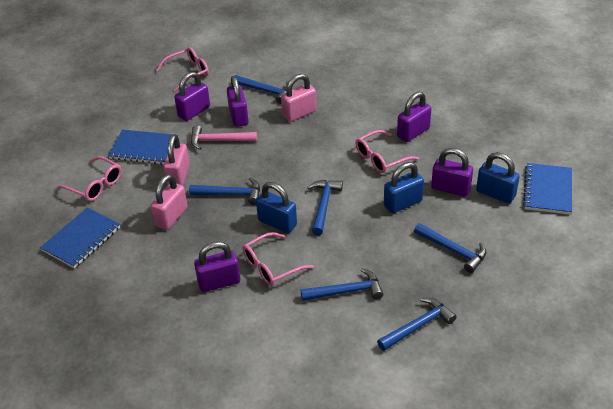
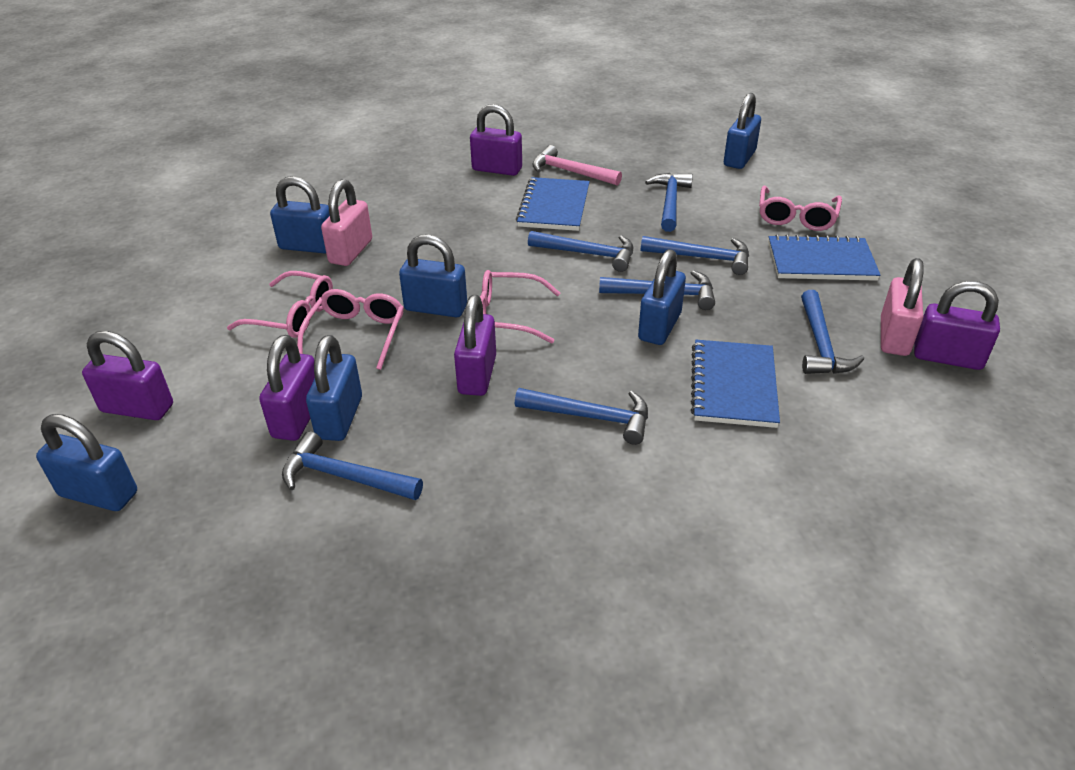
blue hammer: 6 -> 7
blue padlock: 3 -> 6
pink padlock: 3 -> 2

